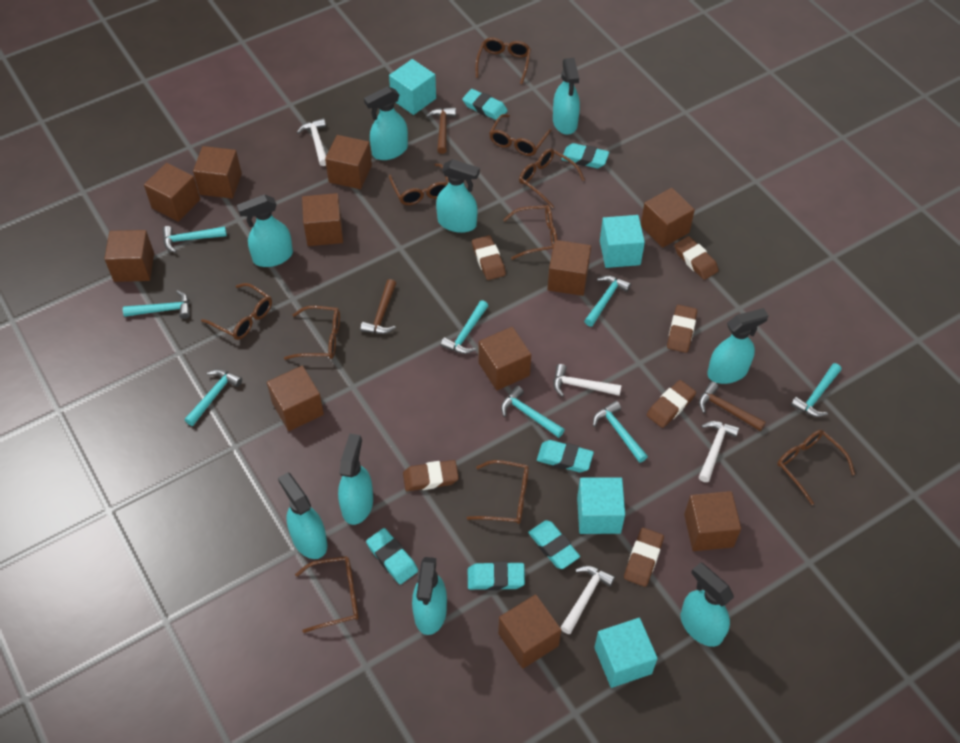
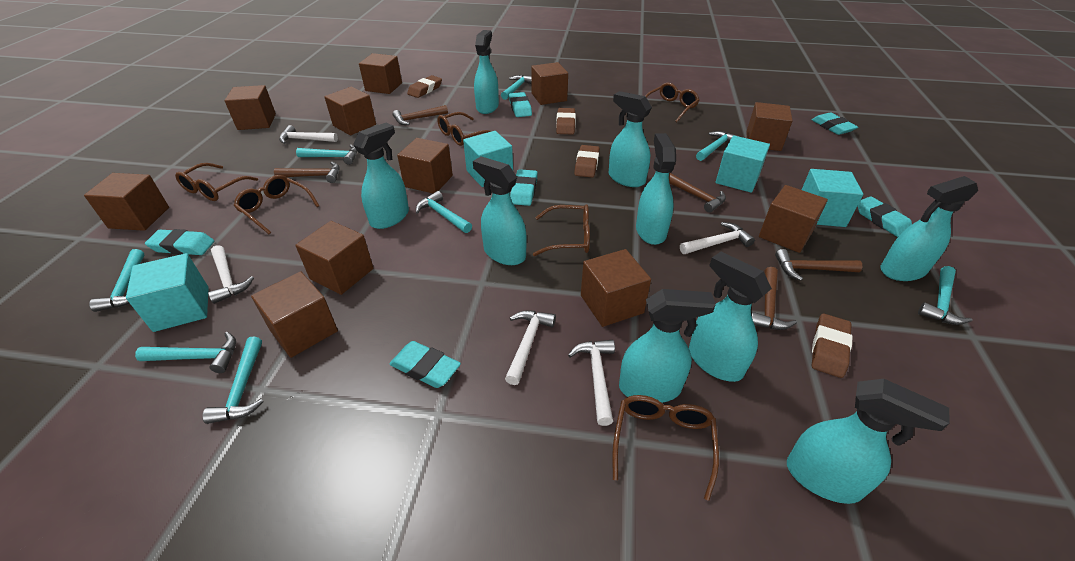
brown eraser: 6 -> 4
brown glasses: 10 -> 6
brown hammer: 3 -> 5
white hammer: 4 -> 5

